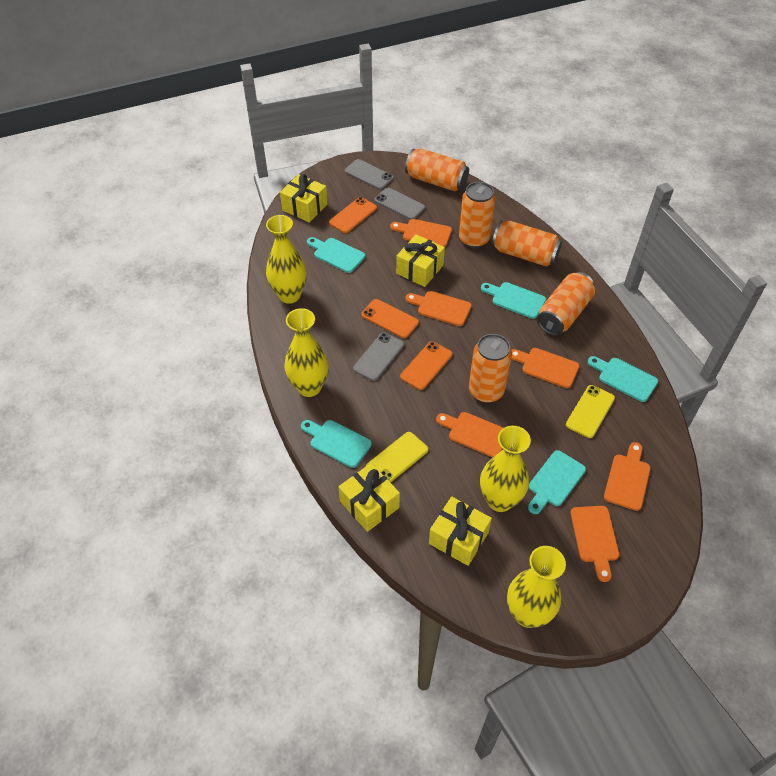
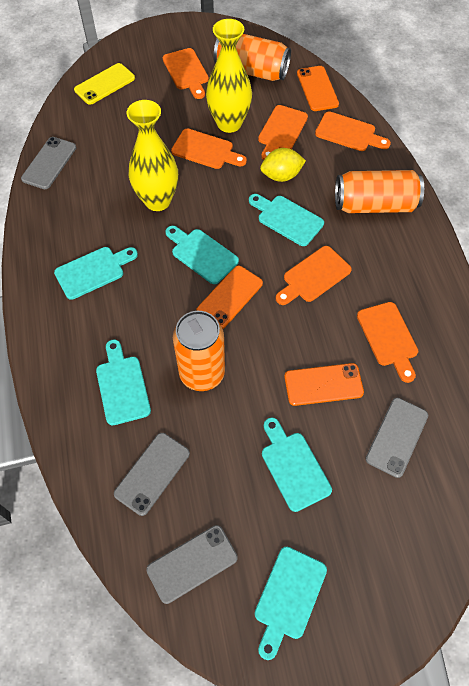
grey phone: 3 -> 4
orange can: 5 -> 3
turquoise cutting board: 5 -> 6
yellow gift: 4 -> 0
yellow lemon: 0 -> 1
yellow phone: 2 -> 1
yellow vase: 4 -> 2

